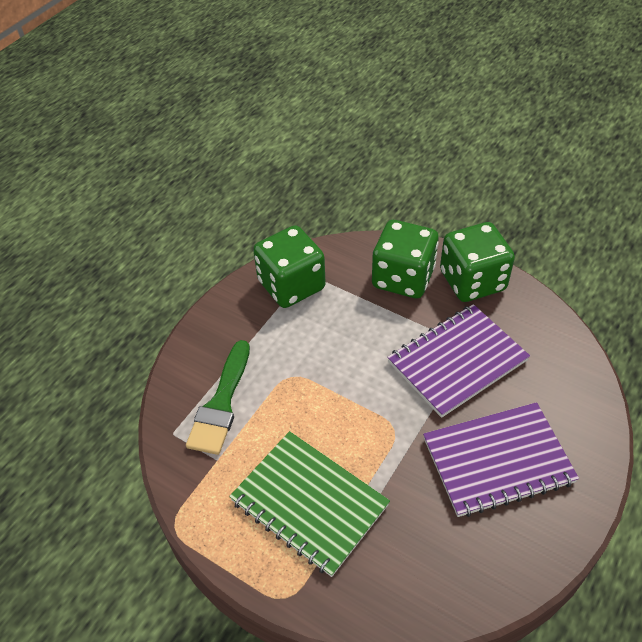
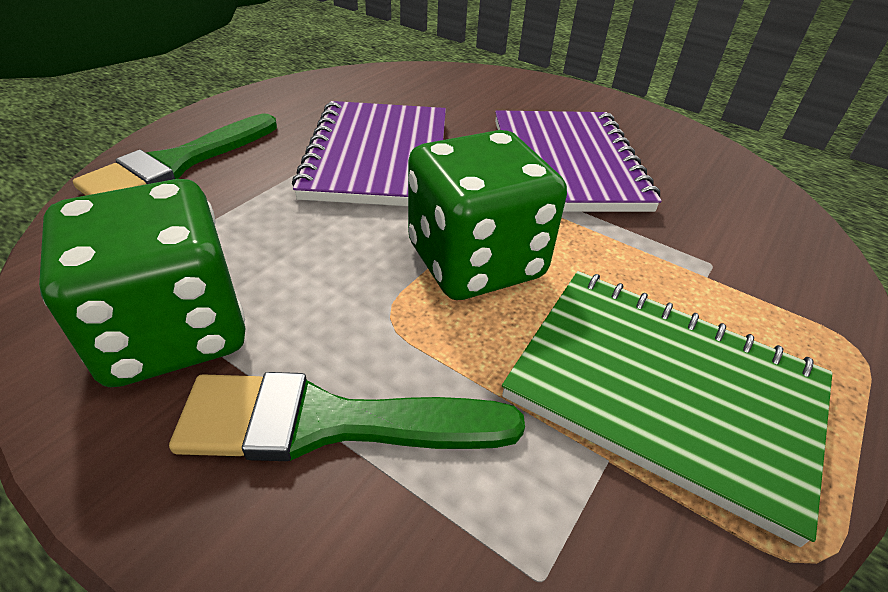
green brush: 1 -> 2
green dice: 3 -> 2

